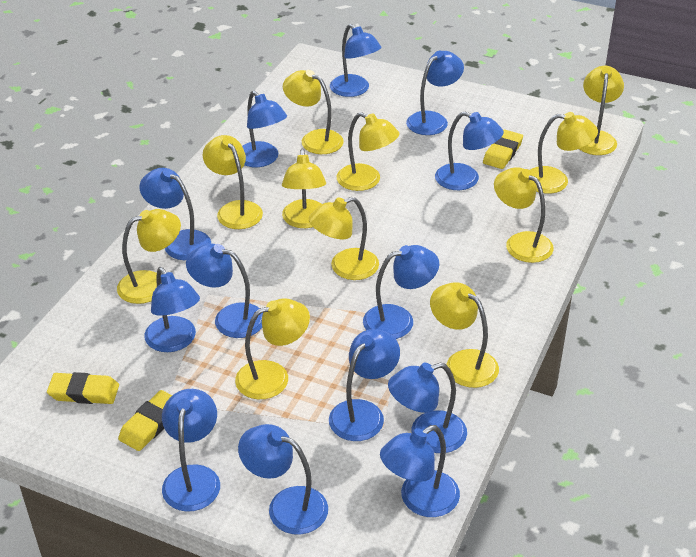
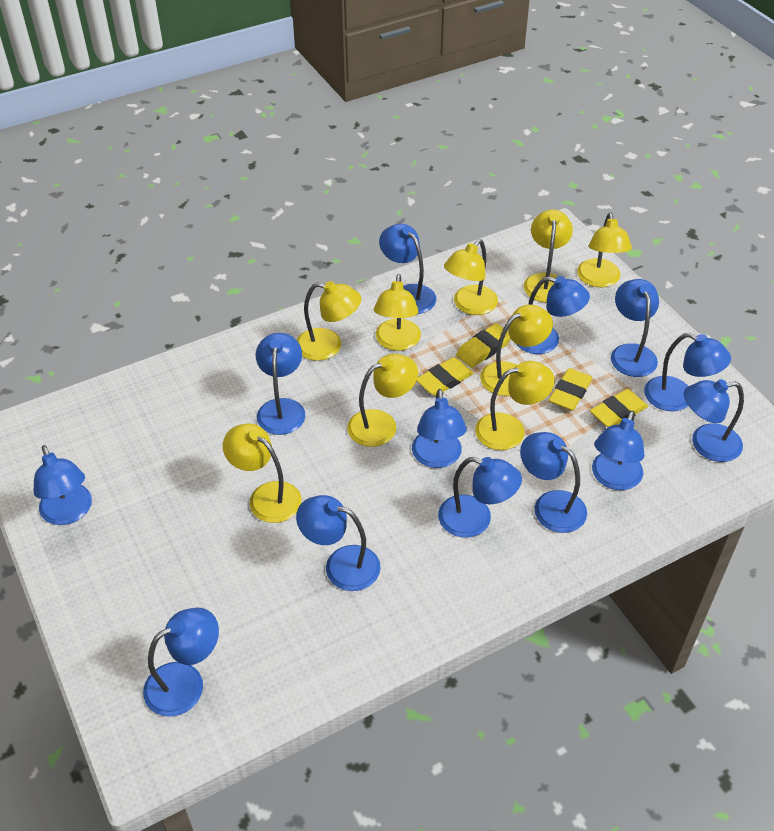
yellow eraser: 3 -> 4
yellow lamp: 11 -> 9

